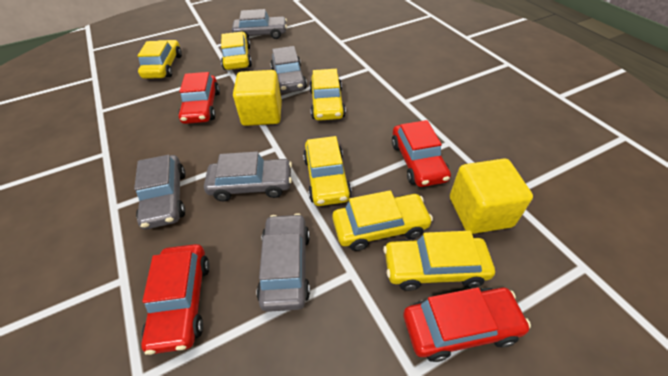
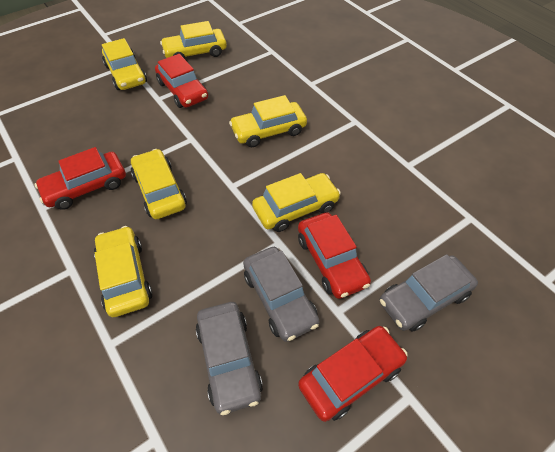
grey car: 5 -> 3
yellow cube: 2 -> 0

